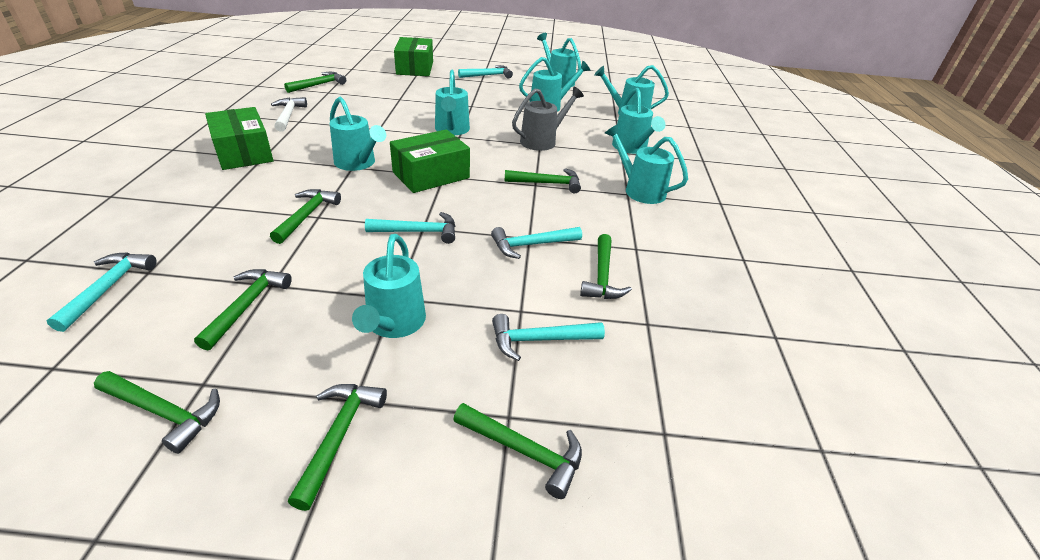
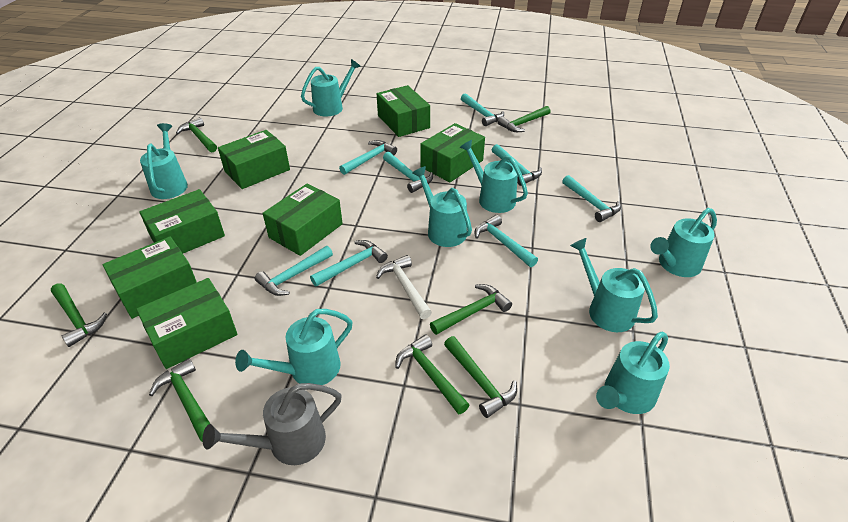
green box: 3 -> 7
green hammer: 8 -> 7
turquoise hammer: 5 -> 8

